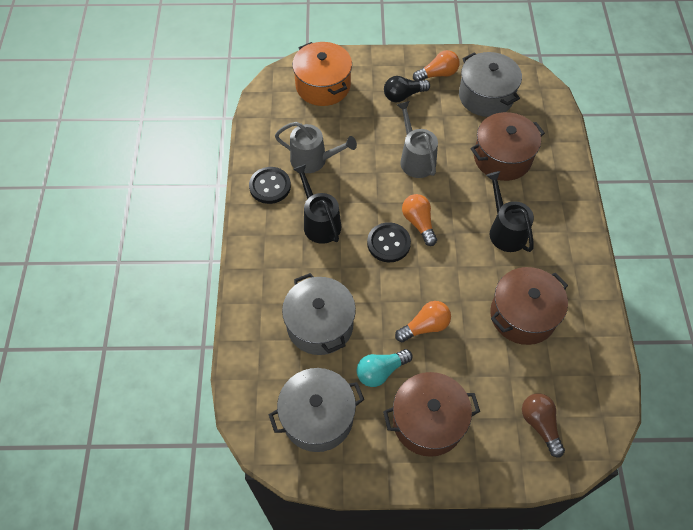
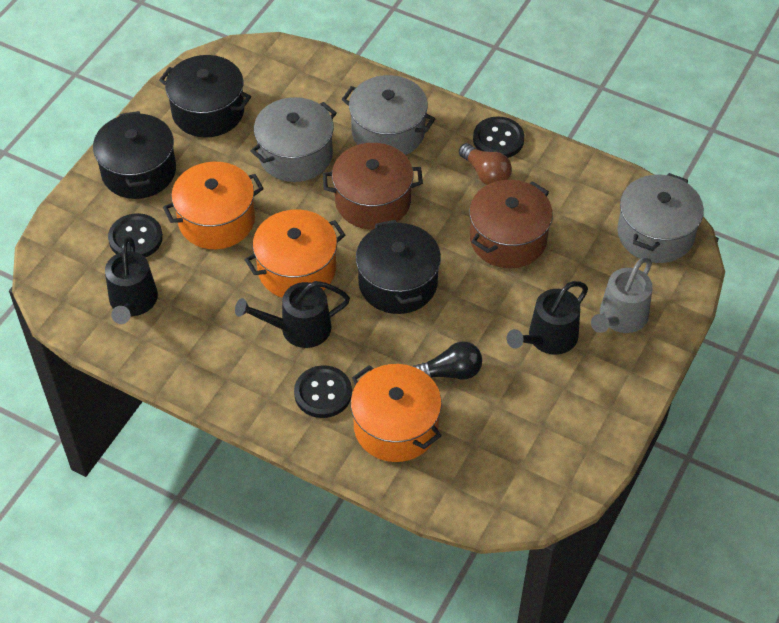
black button: 2 -> 3
black pot: 0 -> 3
black watering can: 2 -> 3
brown pot: 3 -> 2
grey watering can: 2 -> 1
orange light bulb: 3 -> 0
orange pot: 1 -> 3
turquoise light bulb: 1 -> 0

